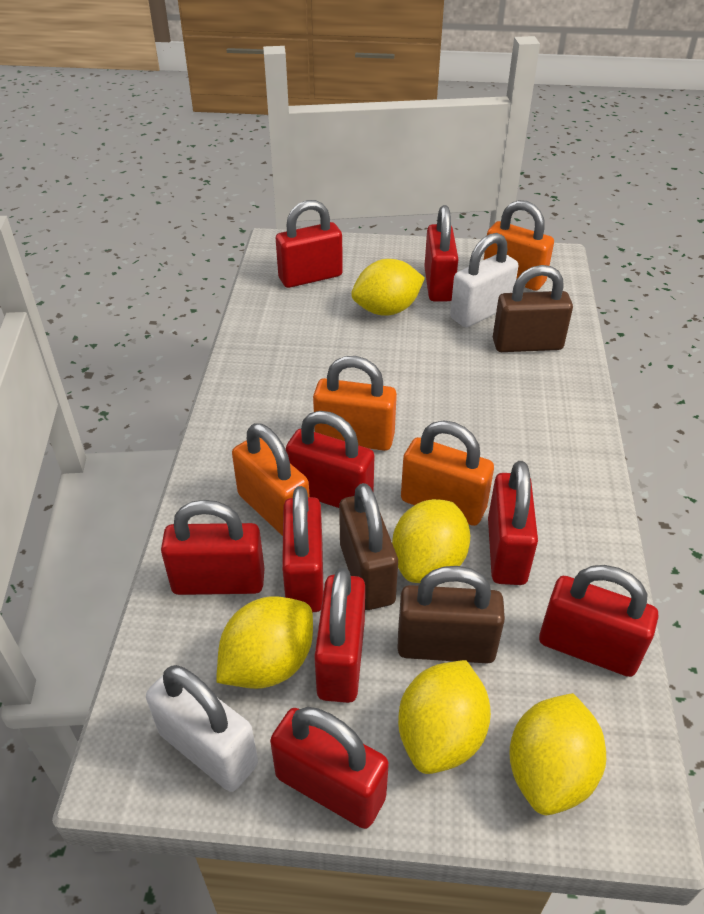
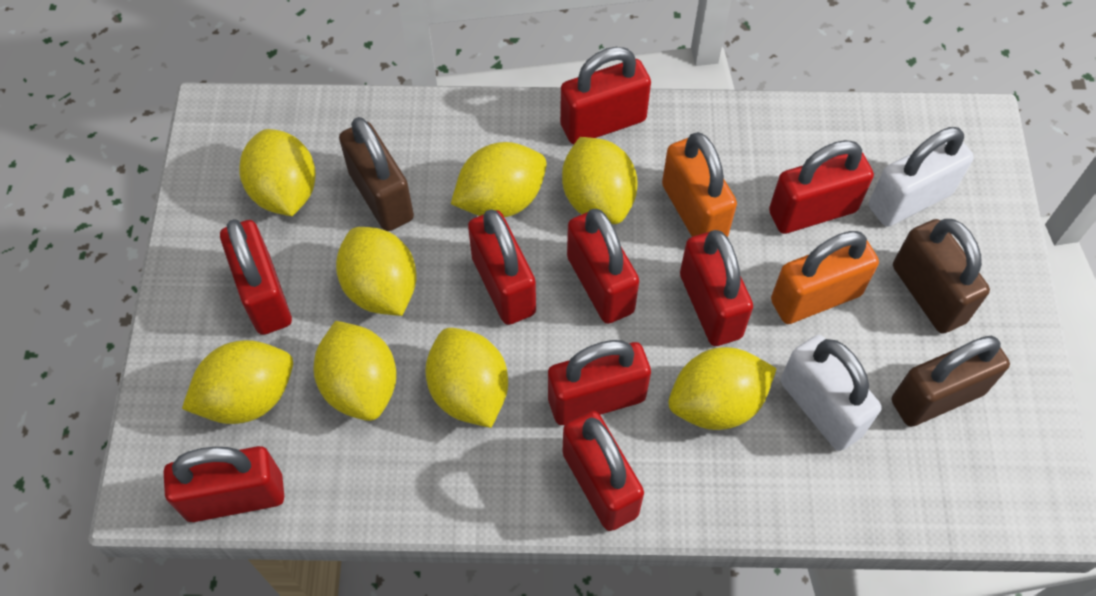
orange padlock: 4 -> 2
yellow lemon: 5 -> 8

